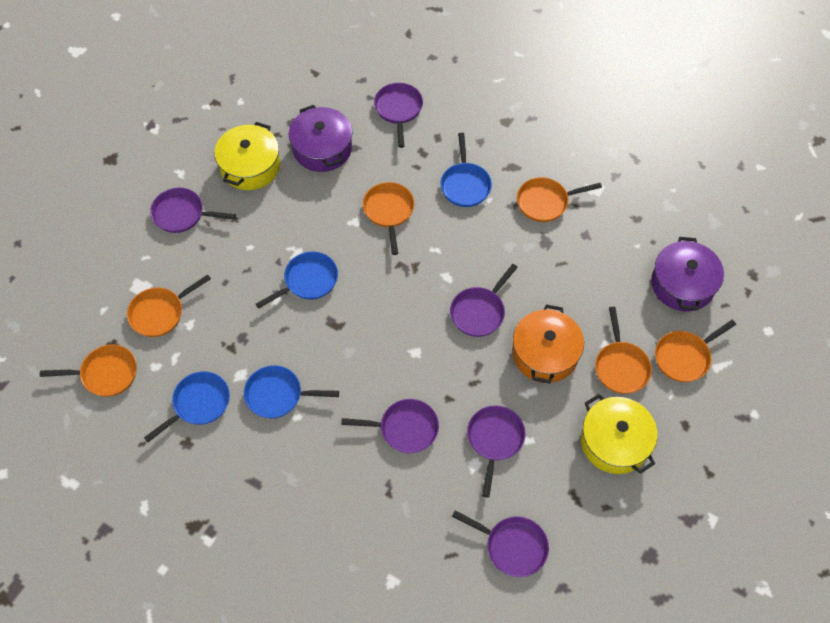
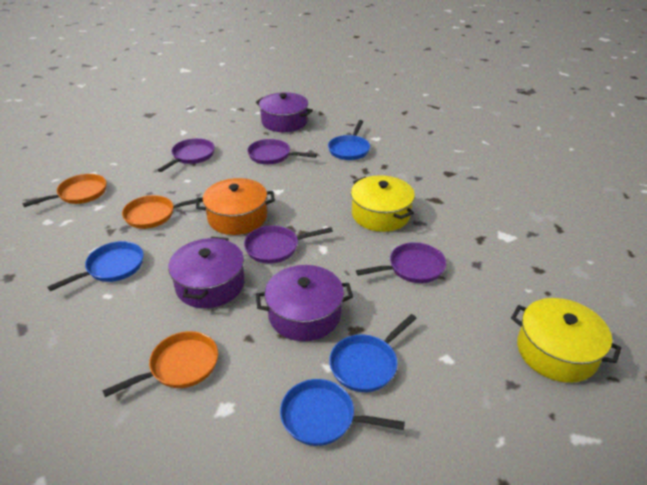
orange pan: 6 -> 3
purple pan: 6 -> 4
purple pot: 2 -> 3

